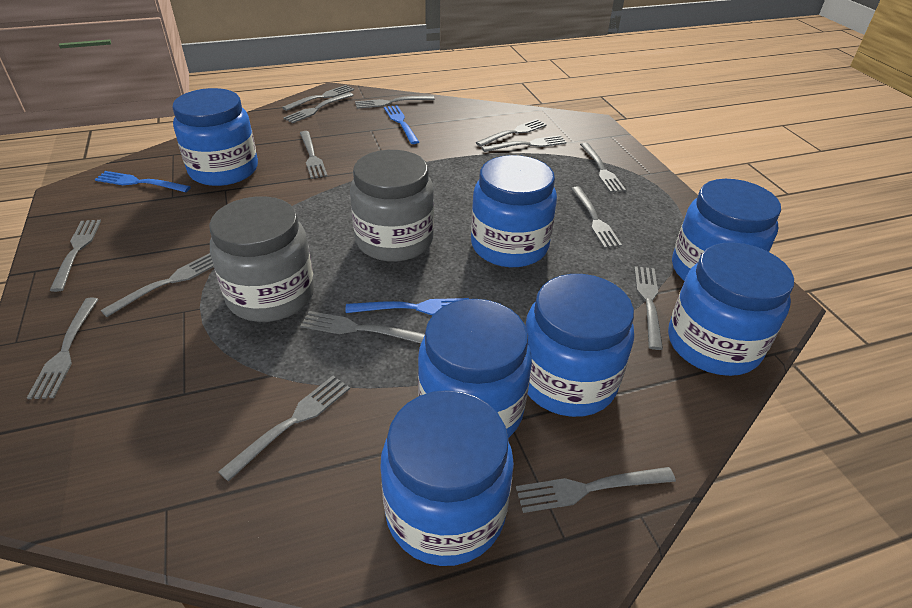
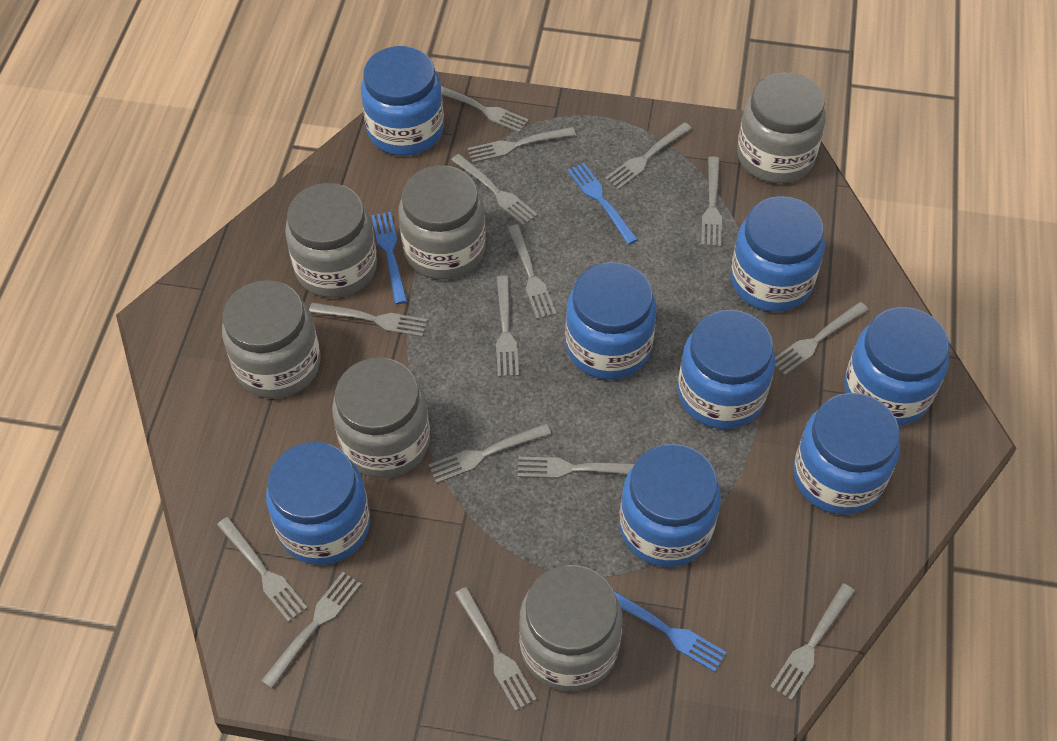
blue jar: 7 -> 8
grey jar: 2 -> 6

